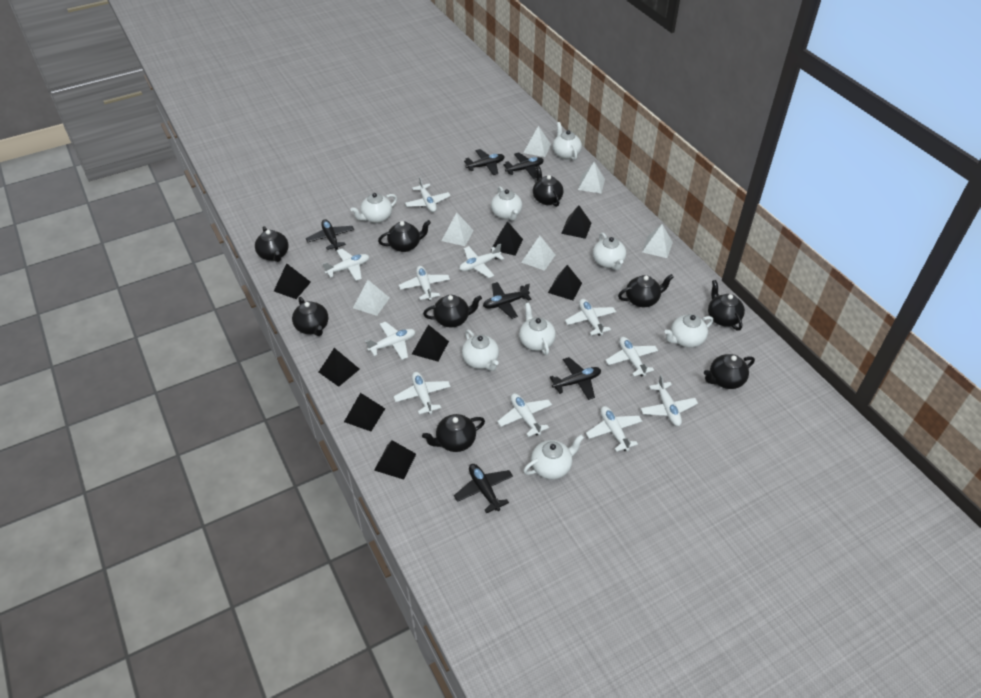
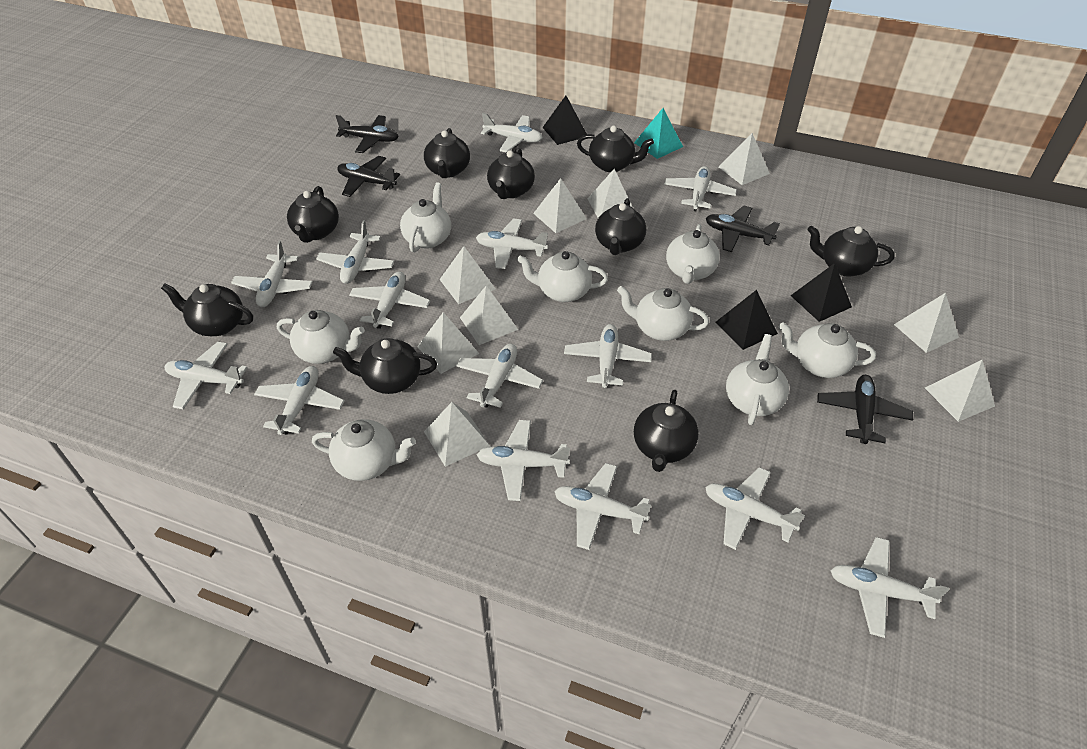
black plane: 6 -> 4
black pyramid: 8 -> 3
turquoise pyramid: 0 -> 1
white plane: 11 -> 14
white pyramid: 6 -> 9

